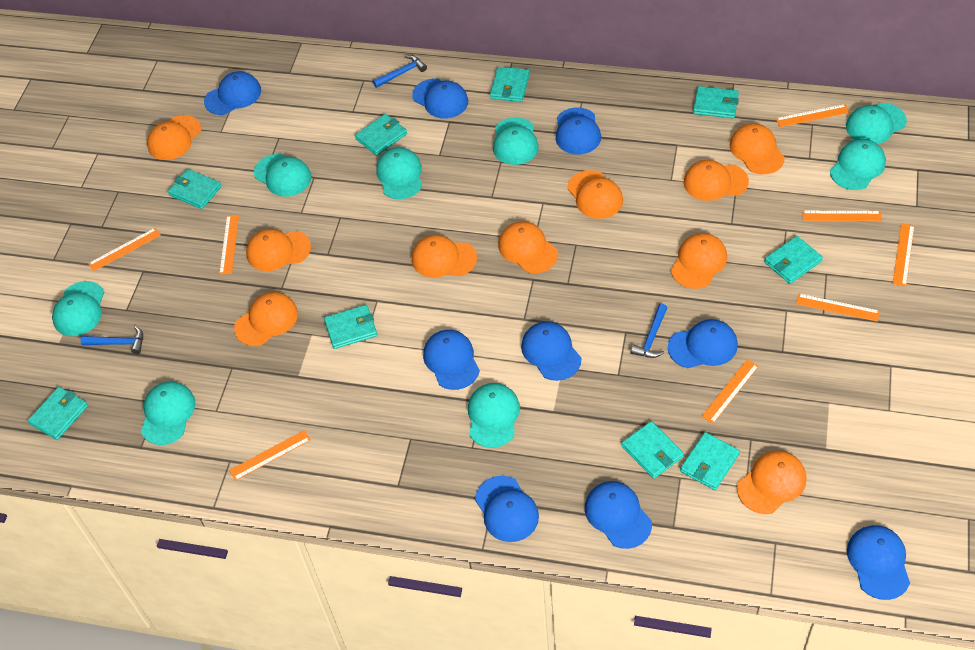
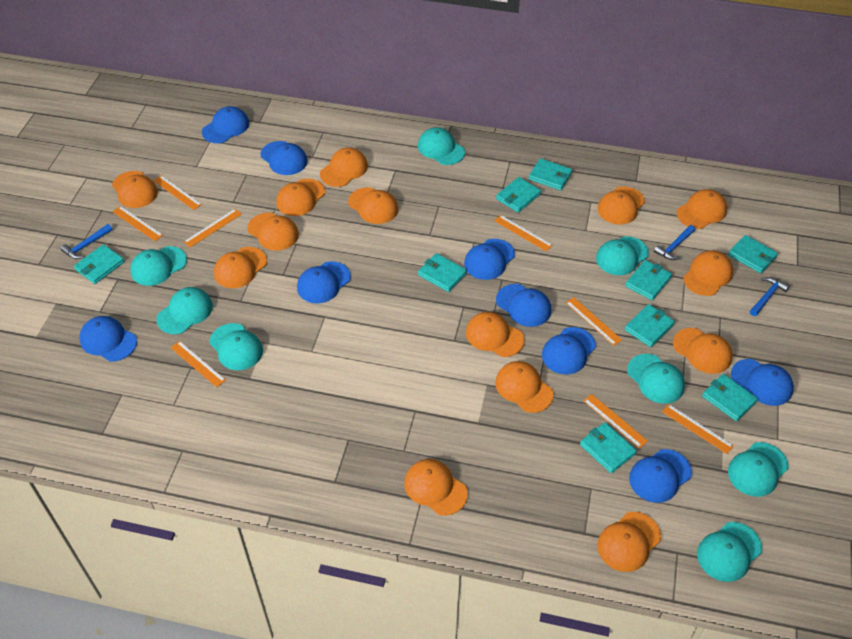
orange cap: 10 -> 14

